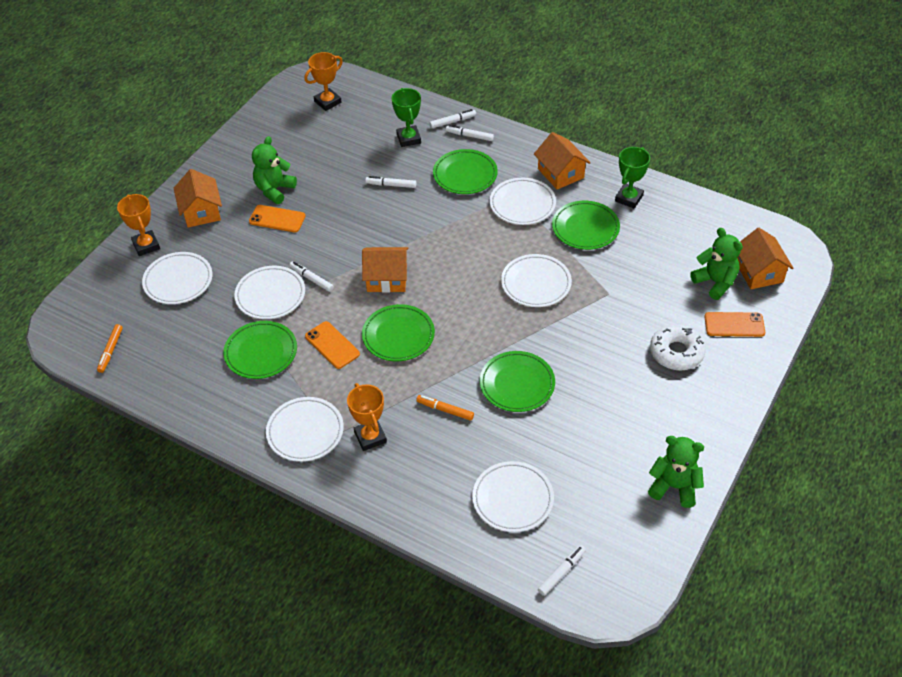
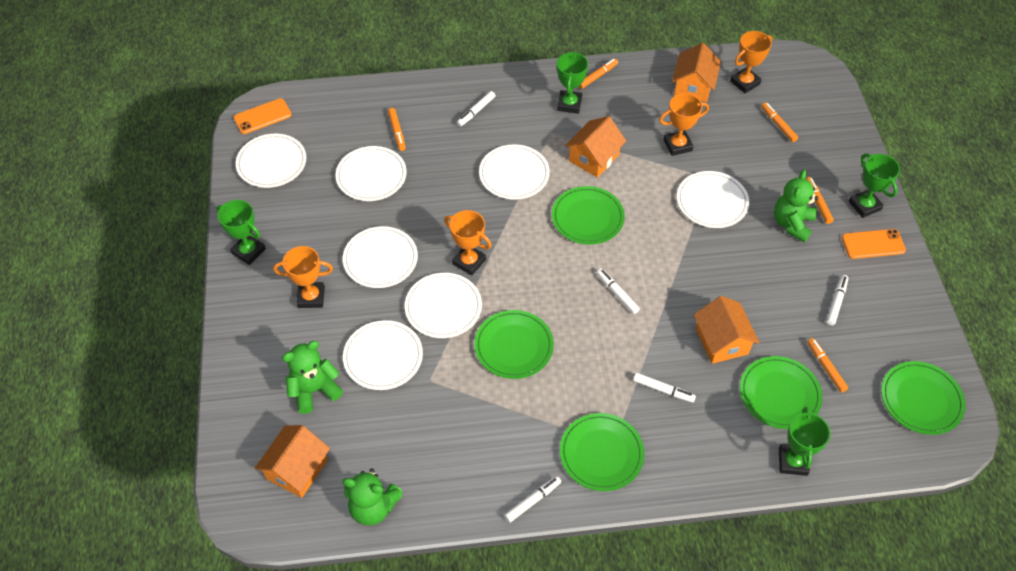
green trophy: 2 -> 4
orange marker: 2 -> 5
orange phone: 3 -> 2
orange trophy: 3 -> 4
white donut: 1 -> 0
white plate: 6 -> 7

